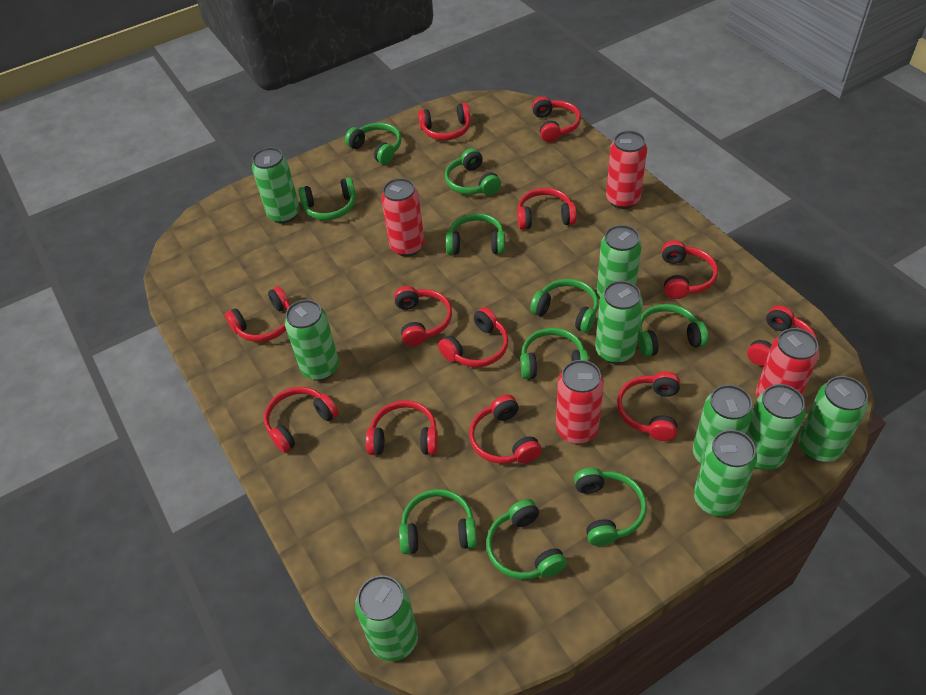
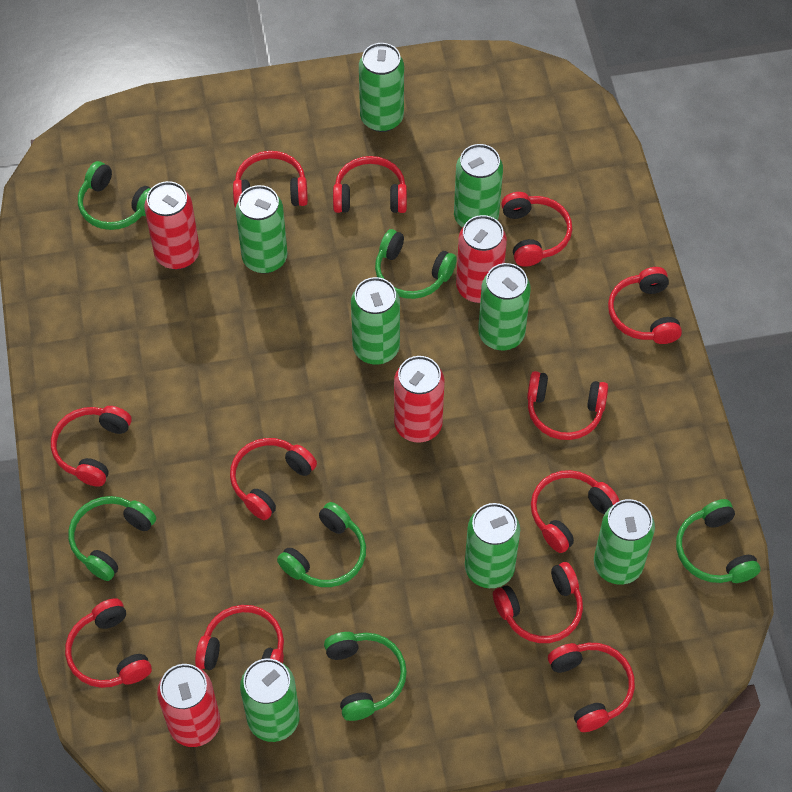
green can: 9 -> 8
green headphones: 10 -> 6

